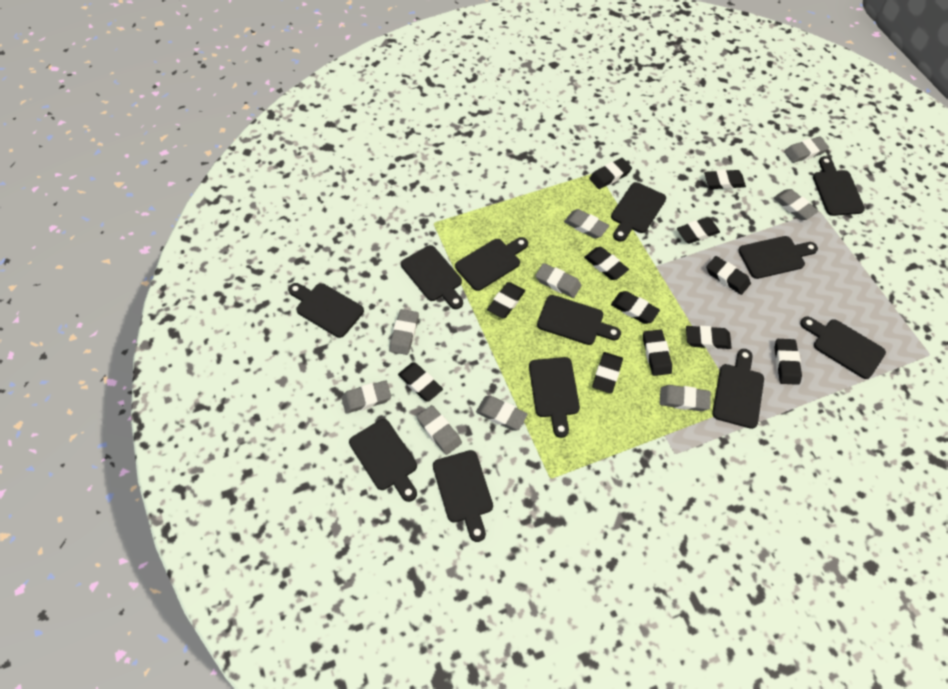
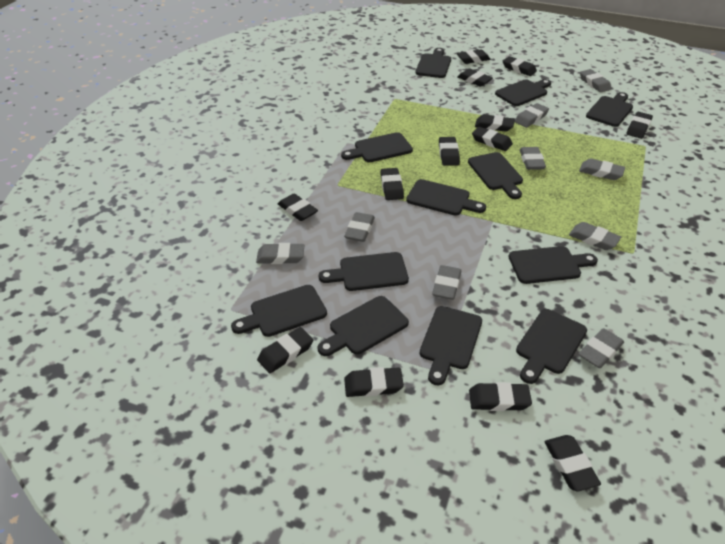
black eraser: 12 -> 13

